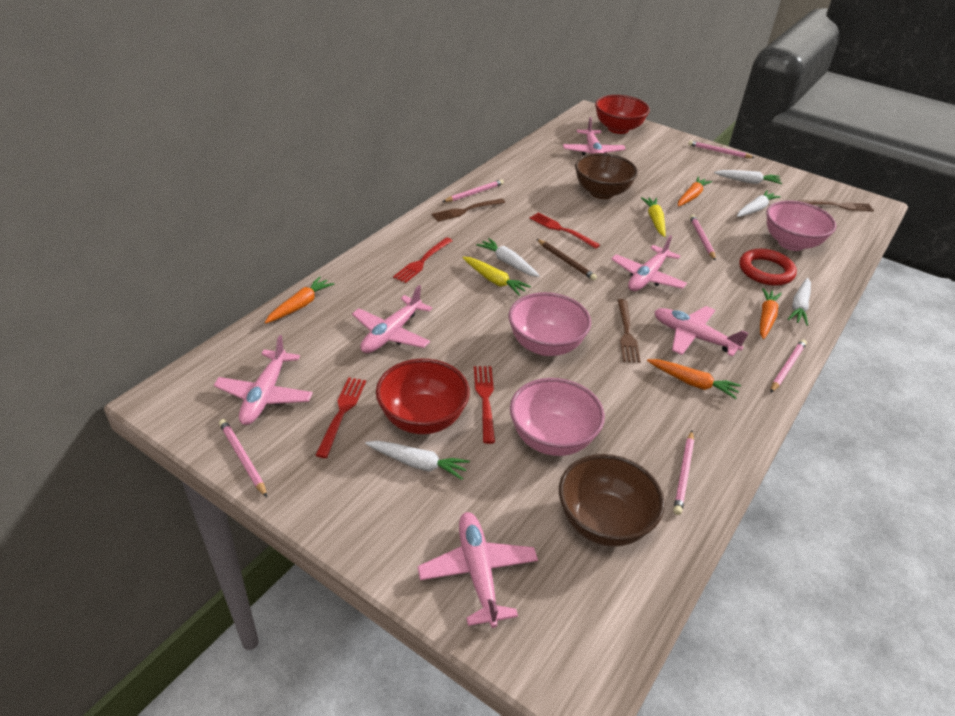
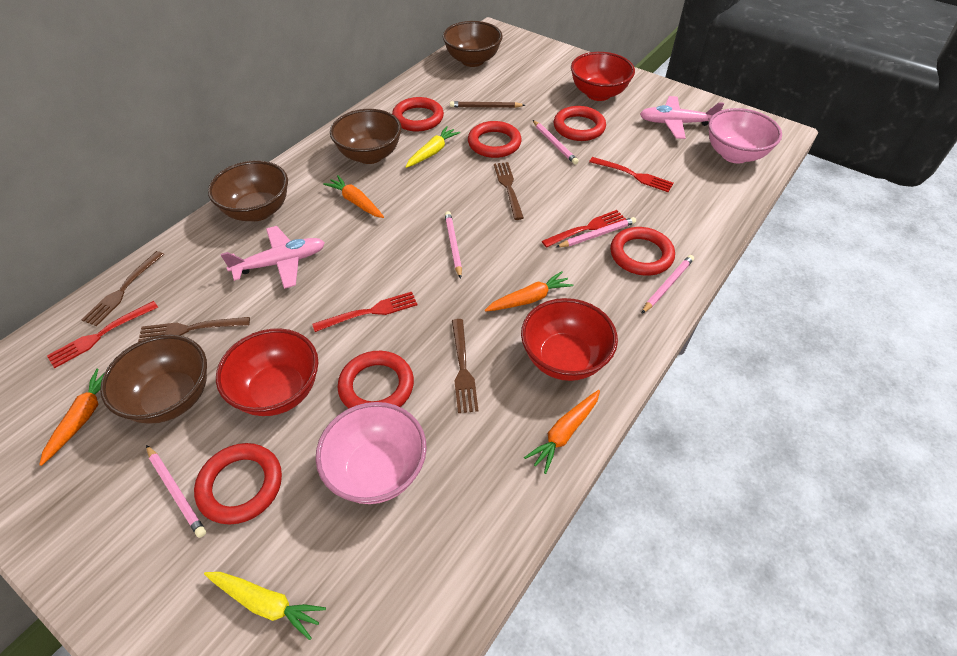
brown bowl: 2 -> 4
brown fork: 3 -> 4
pink bowl: 3 -> 2
pink pencil: 6 -> 5
pink plane: 6 -> 2
red bowl: 2 -> 3
red ring: 1 -> 6
white carrot: 5 -> 0

